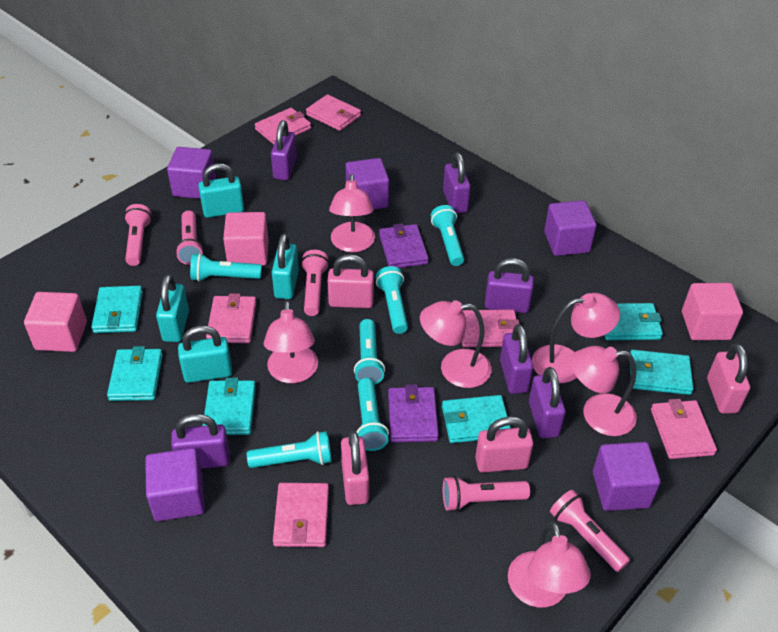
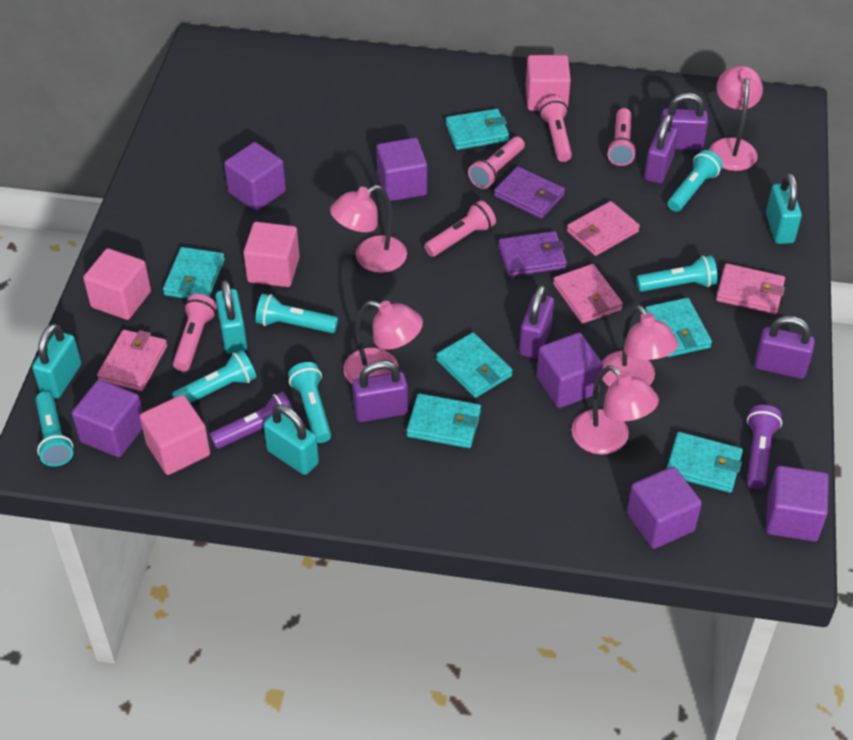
pink cube: 3 -> 4
pink lamp: 6 -> 5
pink padlock: 4 -> 0
pink wallet: 6 -> 4
purple cube: 5 -> 6
purple flashlight: 0 -> 2
purple padlock: 6 -> 5

